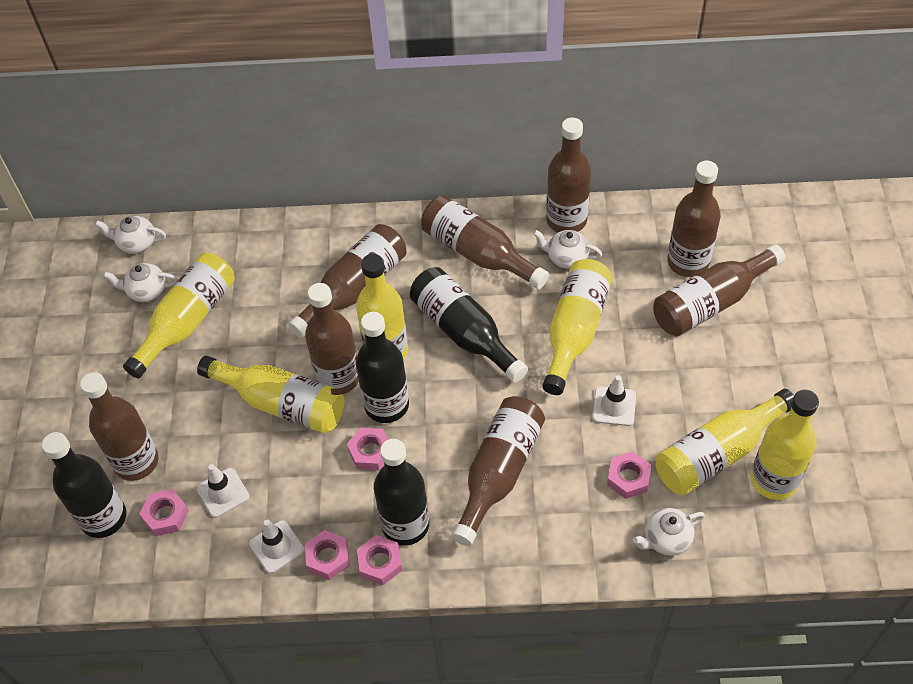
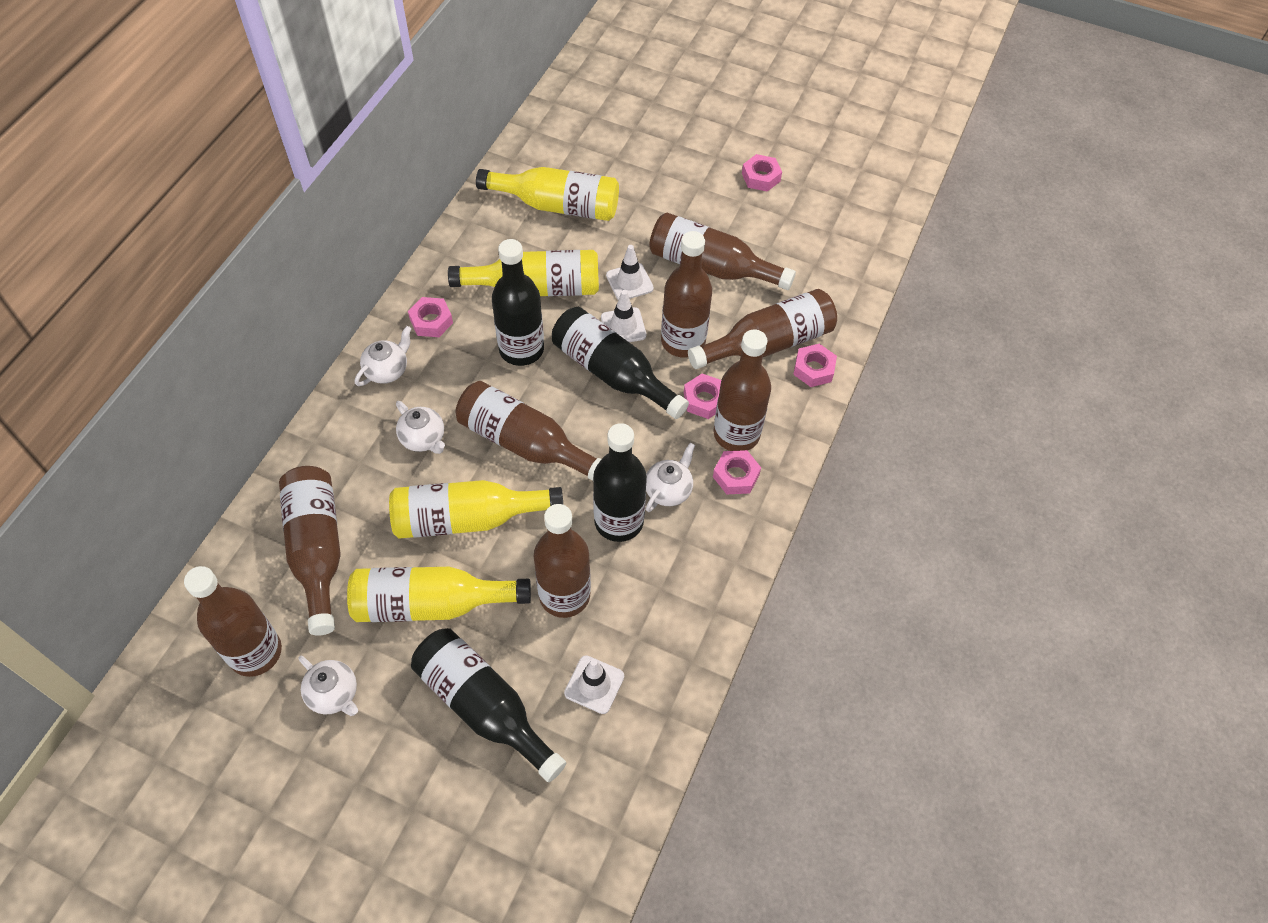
yellow bottle: 6 -> 4

